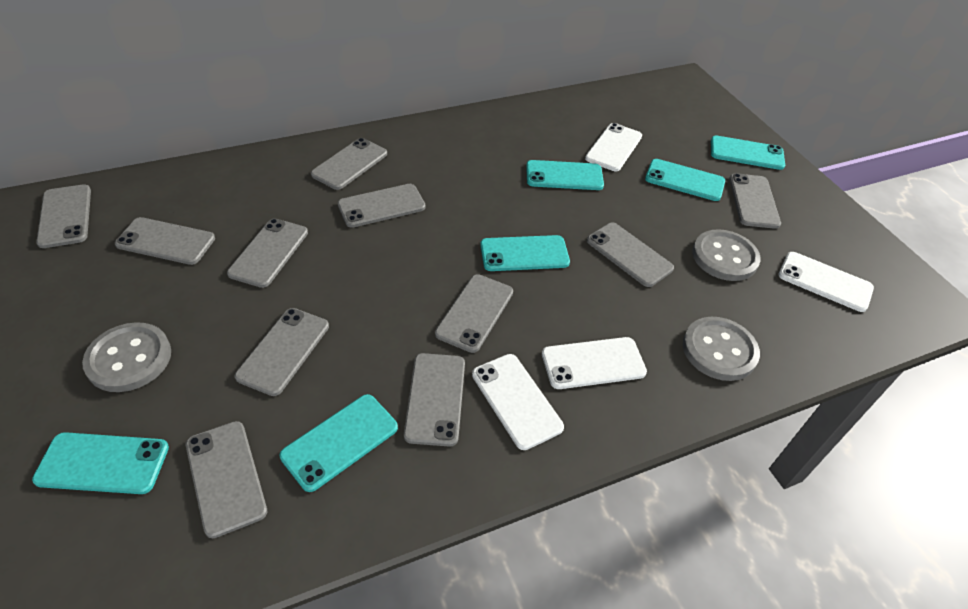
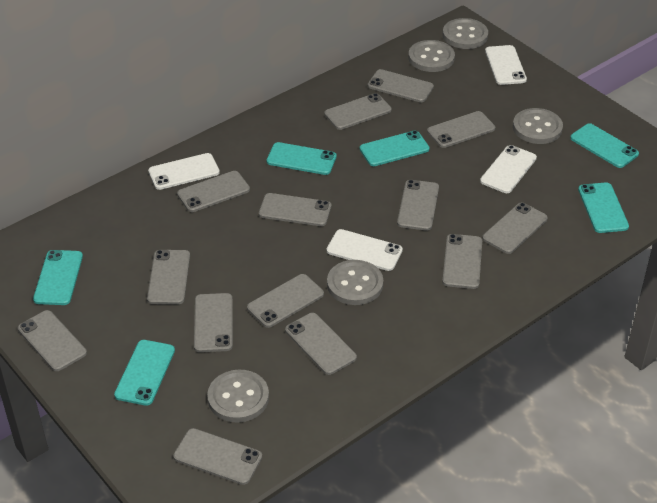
grey button: 3 -> 5
grey phone: 11 -> 14

